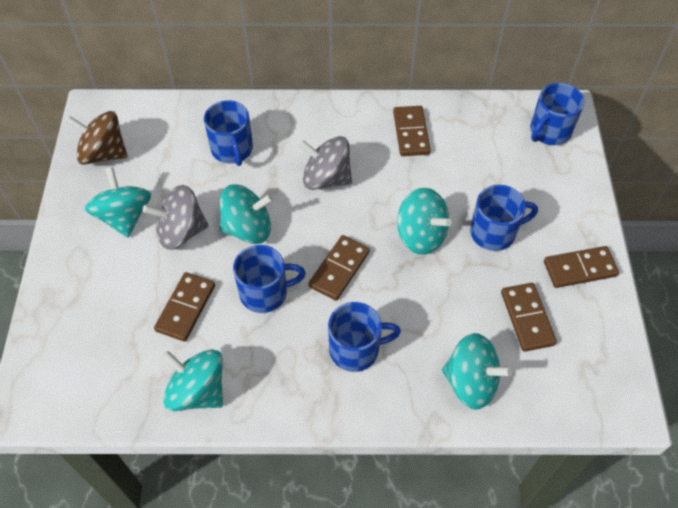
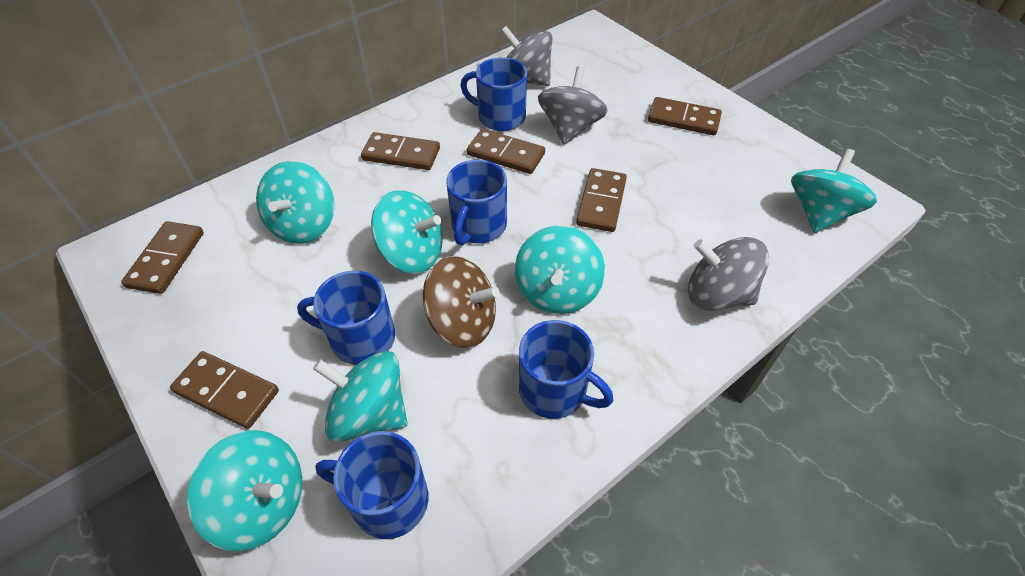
brown domino: 5 -> 6
grey spinning top: 2 -> 3
turquoise spinning top: 5 -> 6

